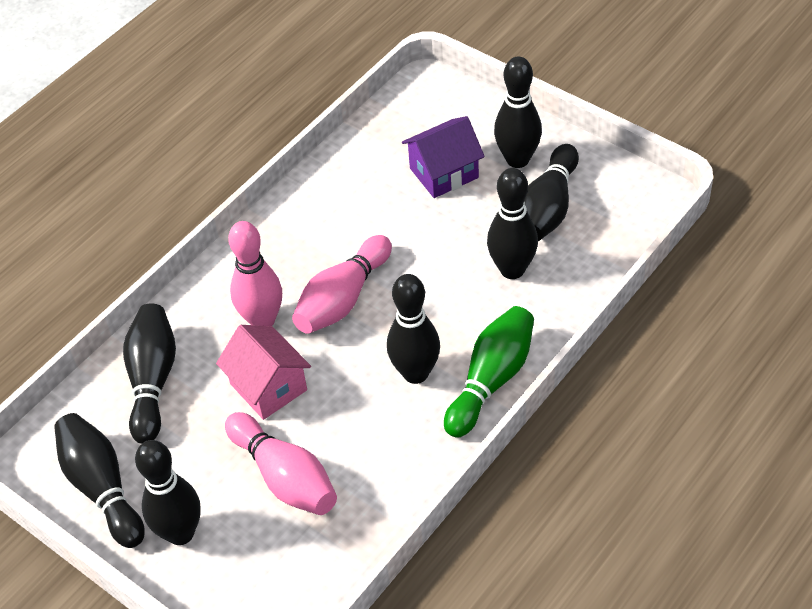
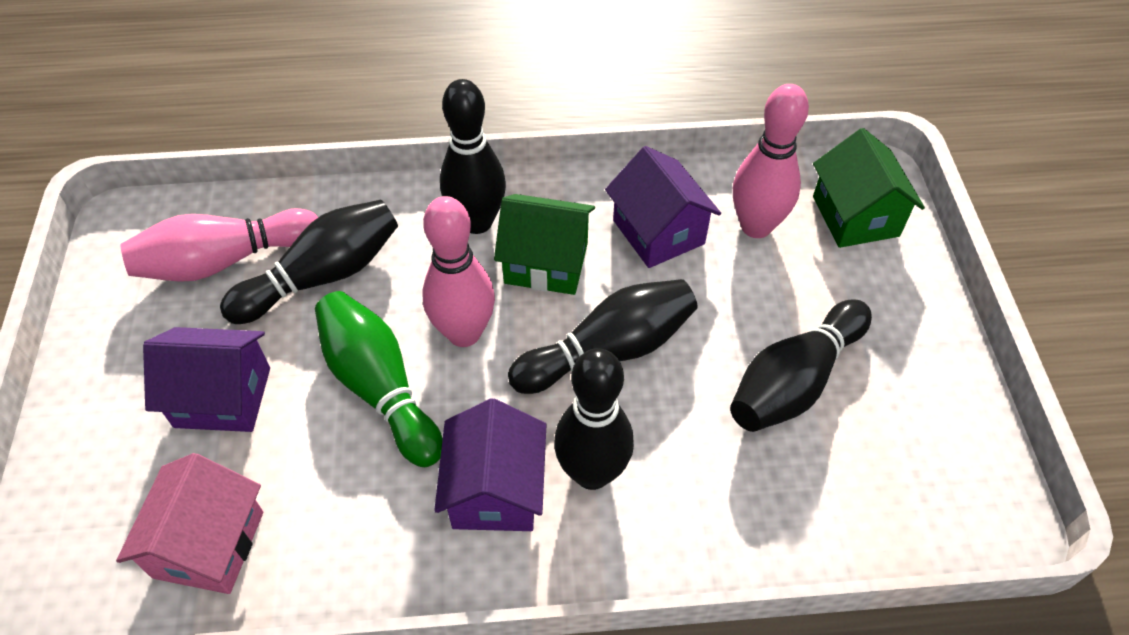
black bowling pin: 7 -> 5
green house: 0 -> 2
purple house: 1 -> 3

